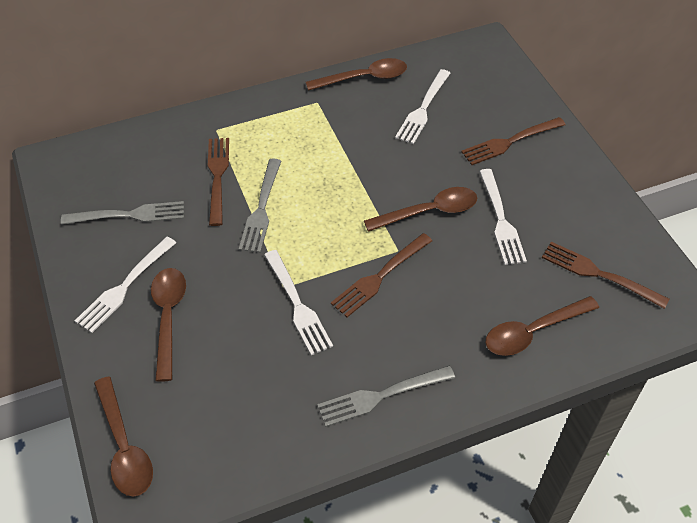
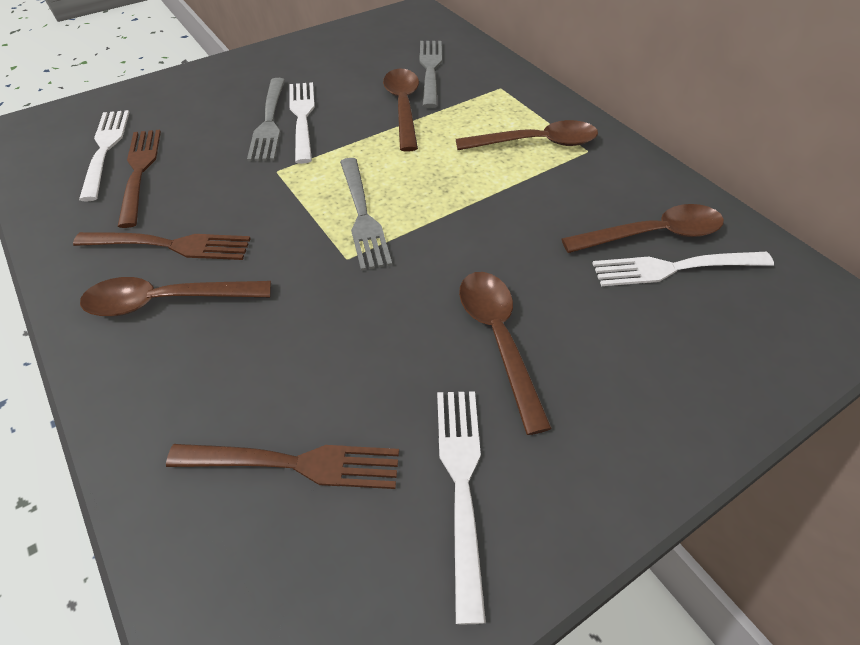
brown fork: 4 -> 3

